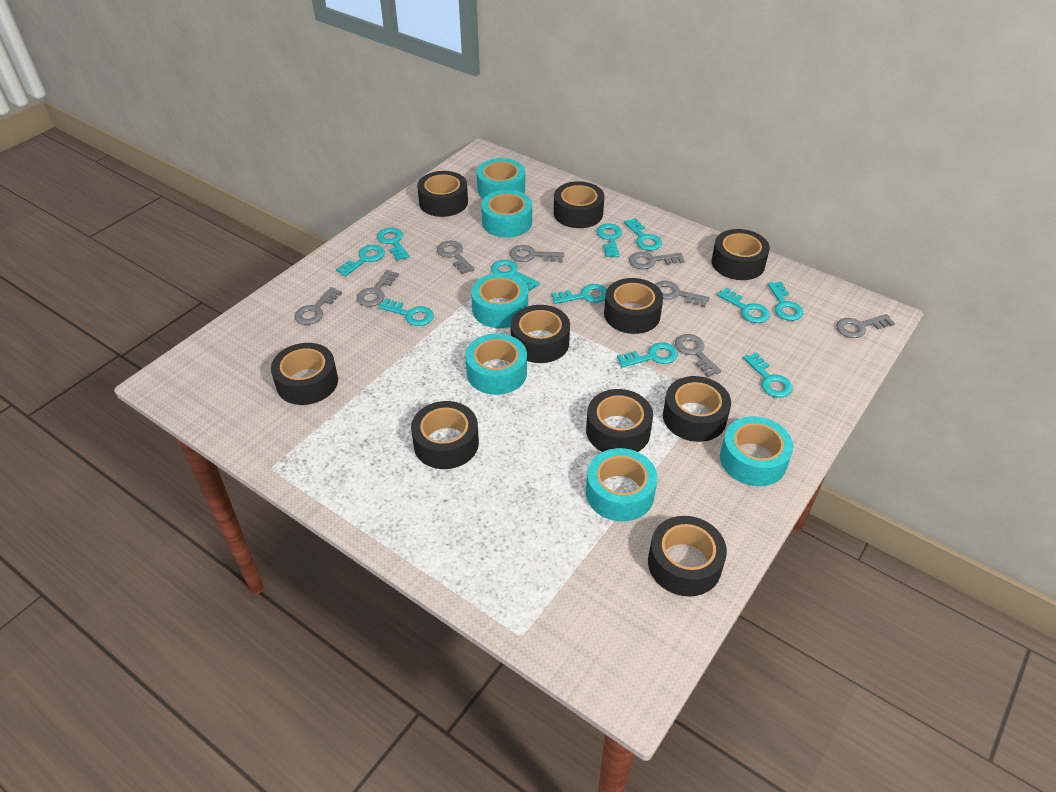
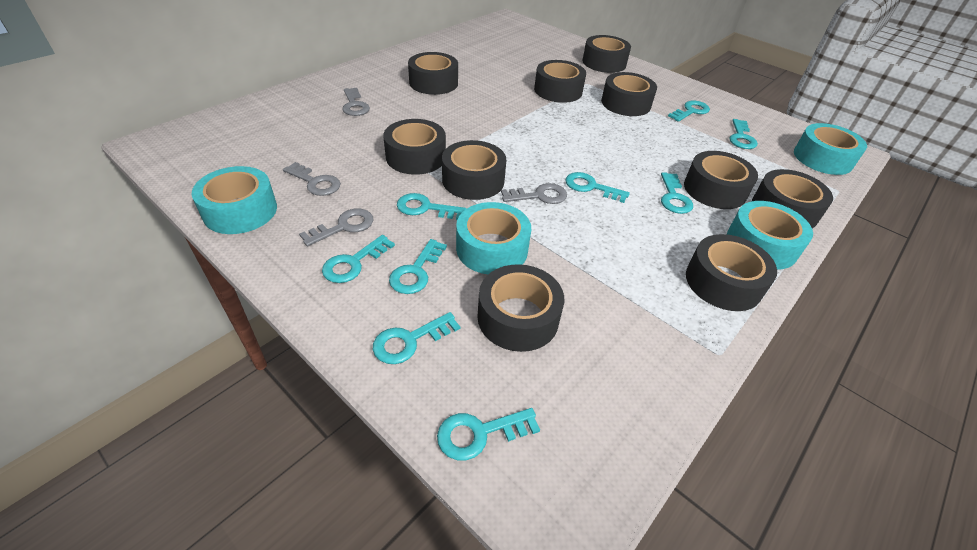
grey key: 8 -> 4
turquoise key: 11 -> 9
turquoise tape: 6 -> 4

